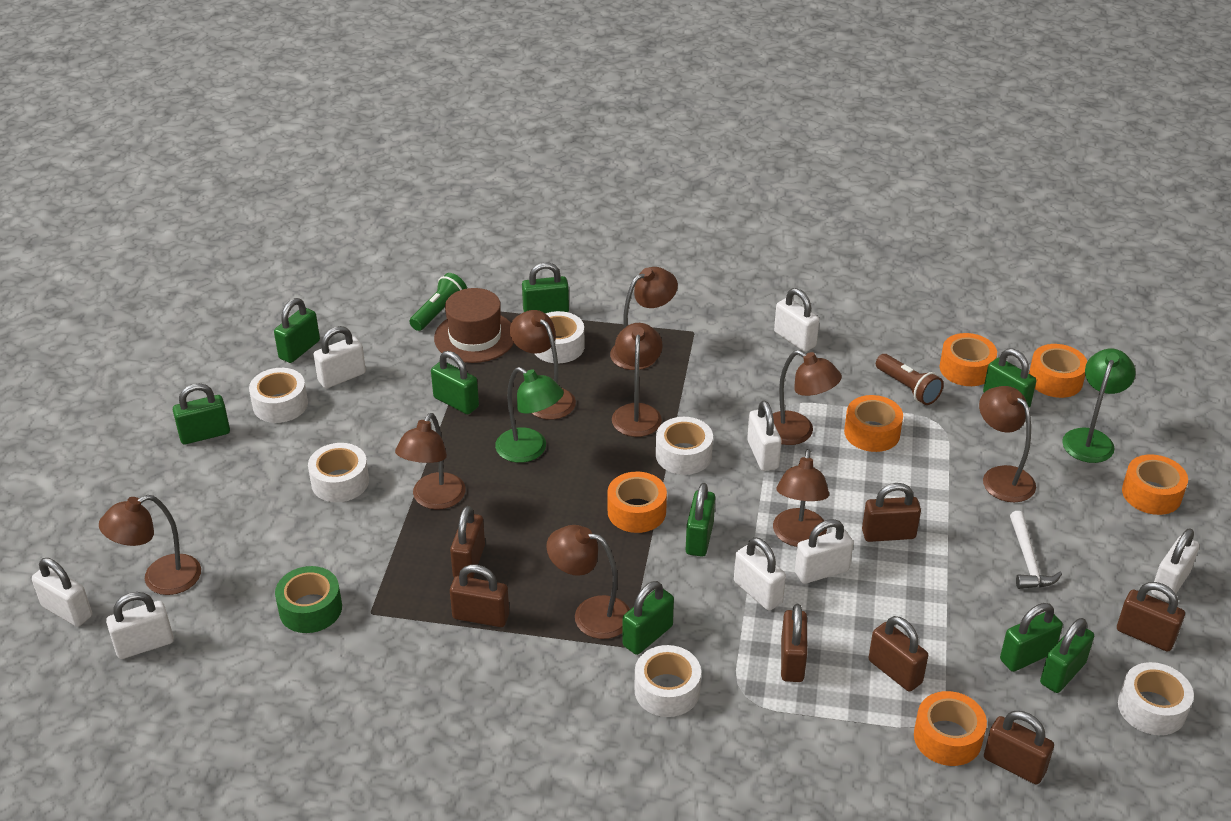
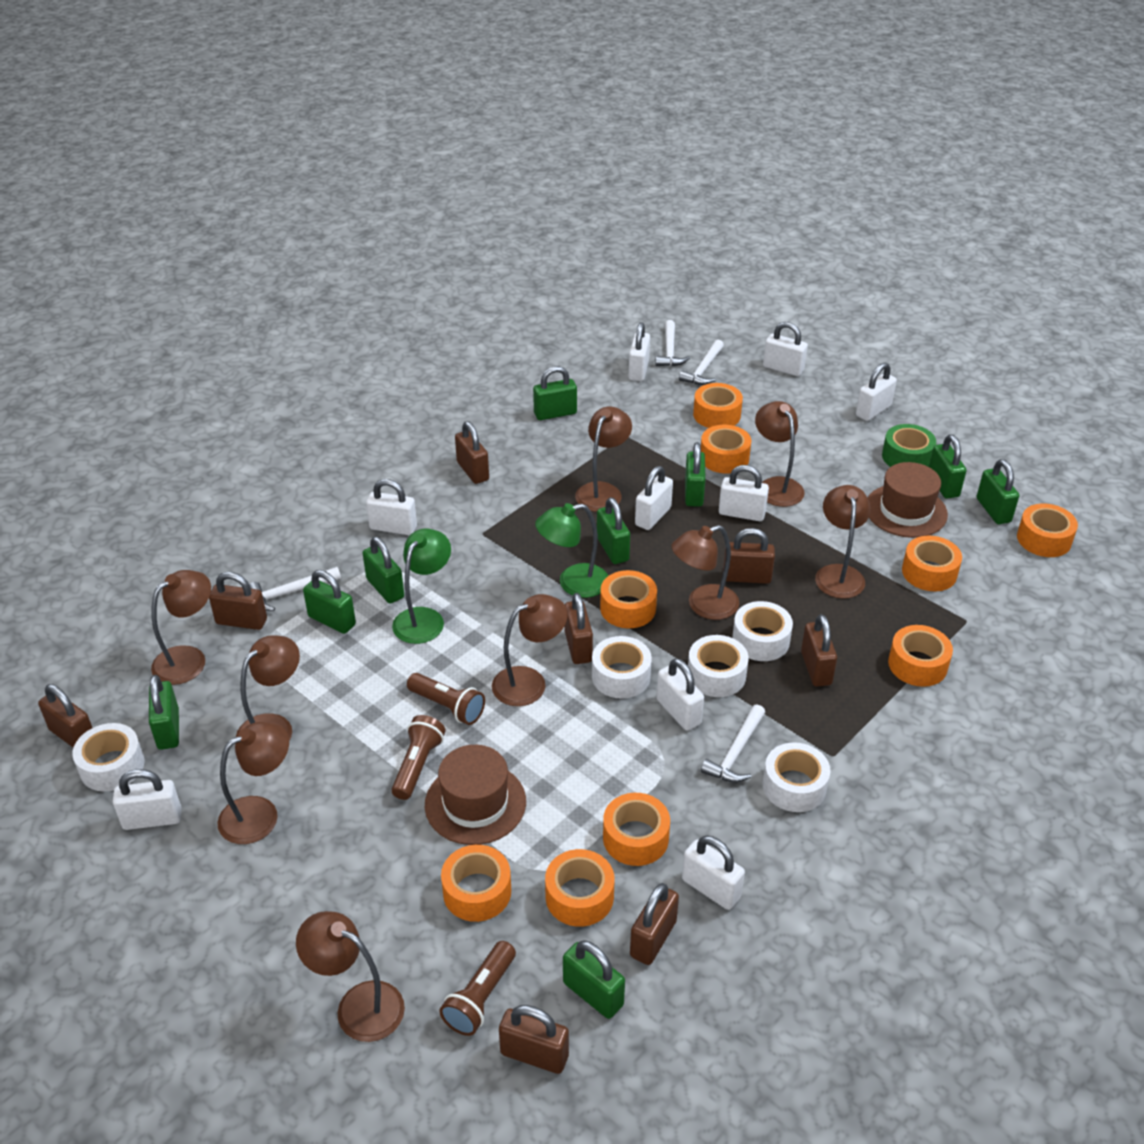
brown flashlight: 1 -> 3
brown hat: 1 -> 2
brown padlock: 7 -> 8
green flashlight: 1 -> 0
orange tape: 6 -> 9
white hammer: 1 -> 4
white padlock: 8 -> 9
white tape: 6 -> 5

